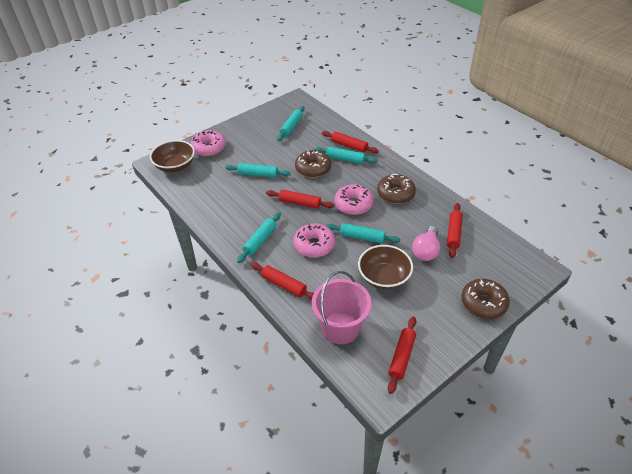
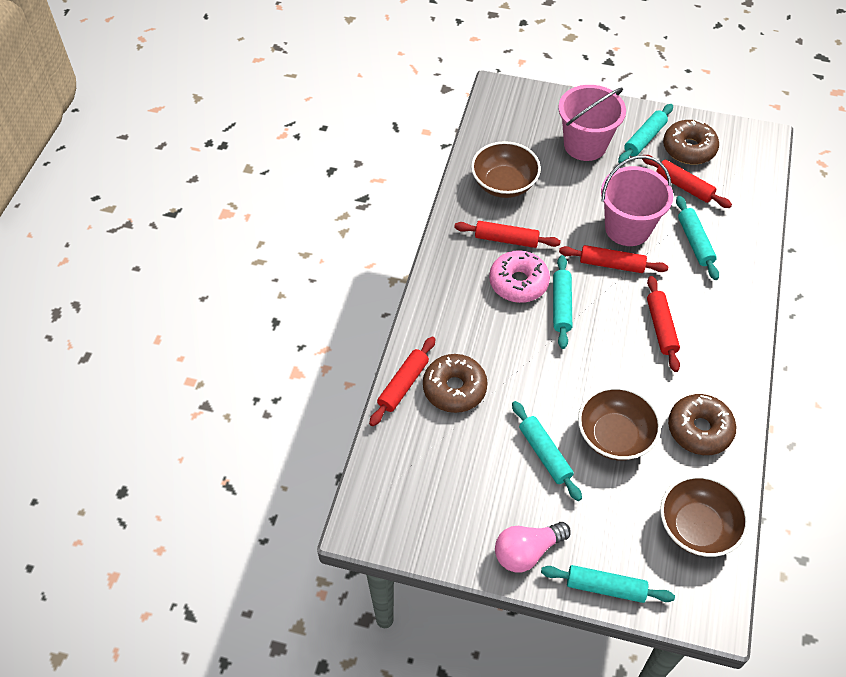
brown bowl: 2 -> 3
pink bucket: 1 -> 2
pink donut: 3 -> 1

